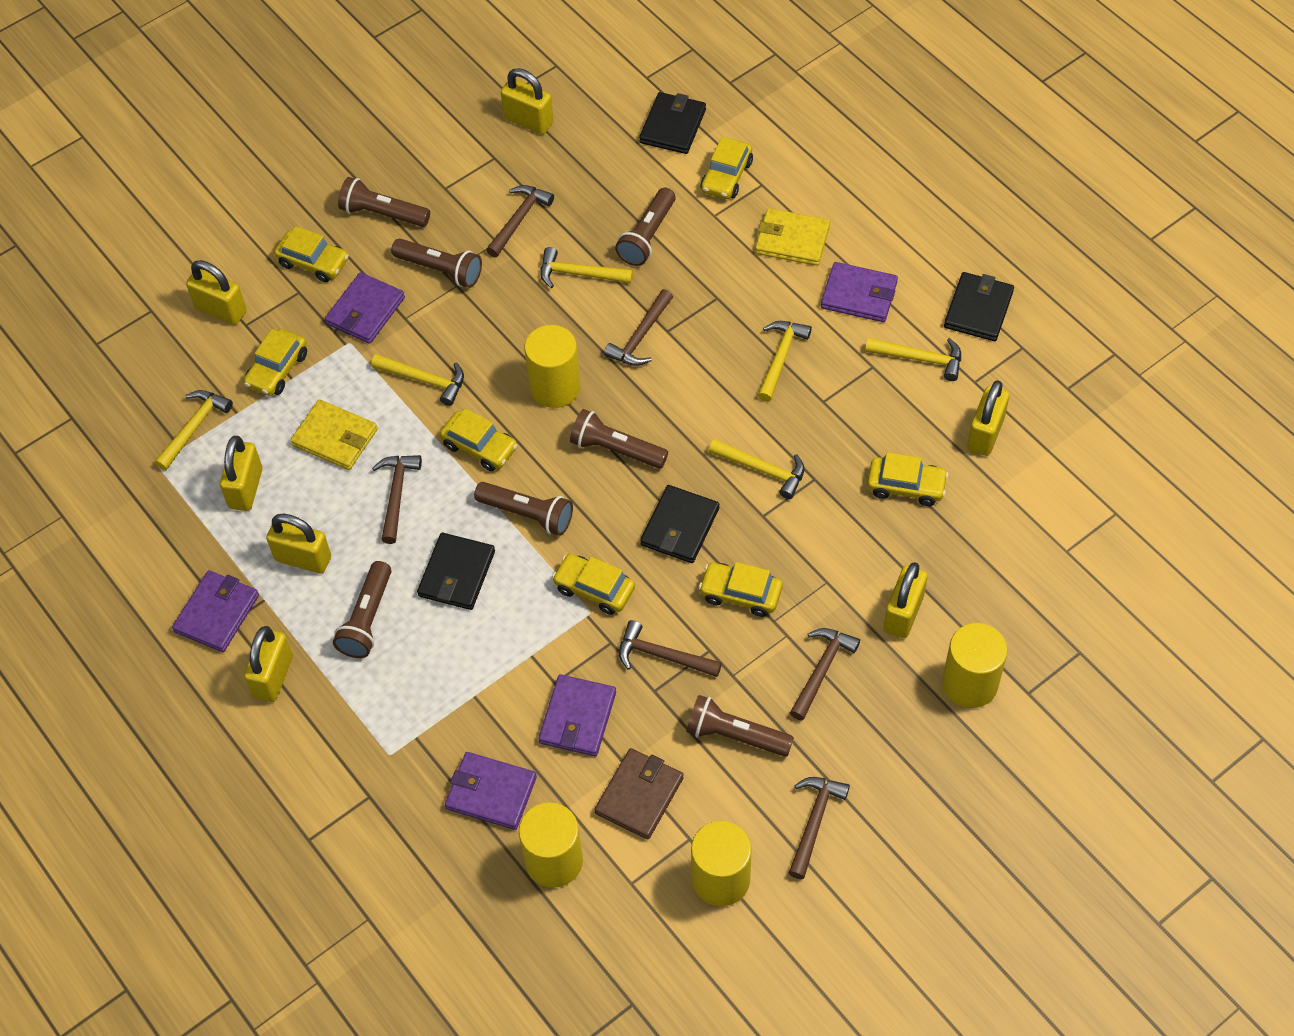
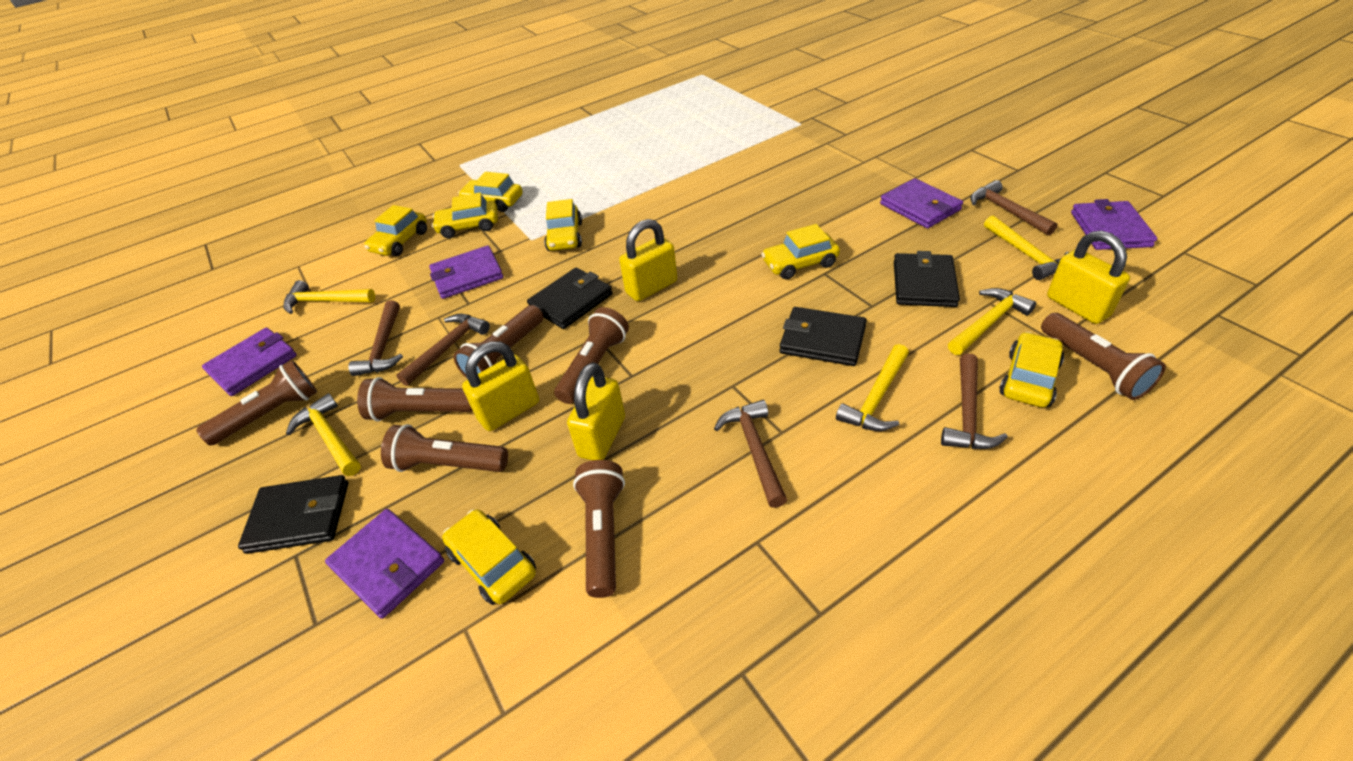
brown hammer: 6 -> 5
brown wallet: 1 -> 0
yellow cylinder: 4 -> 0
yellow hammer: 6 -> 5
yellow padlock: 7 -> 4
yellow wallet: 2 -> 0

